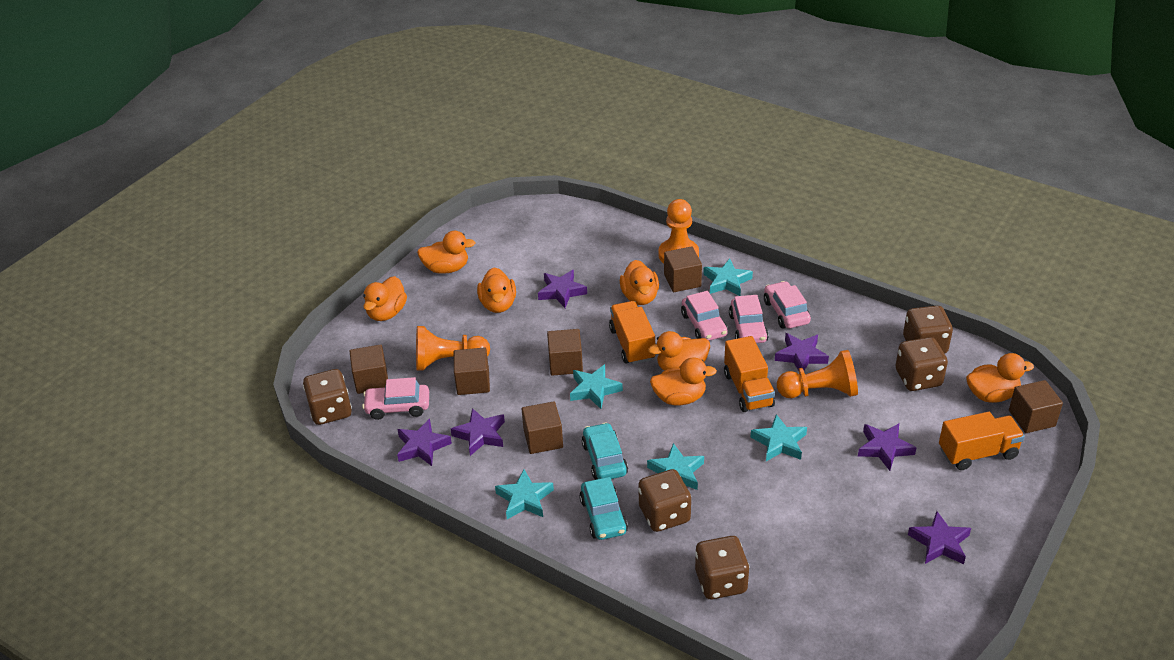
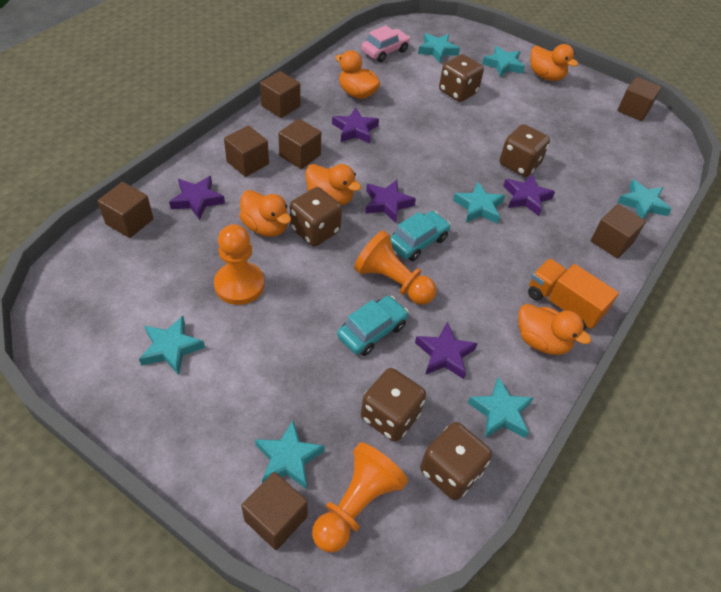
brown cube: 6 -> 7
orange duck: 7 -> 5
orange truck: 3 -> 1
pink car: 4 -> 1
purple star: 6 -> 5
turquoise star: 5 -> 7

